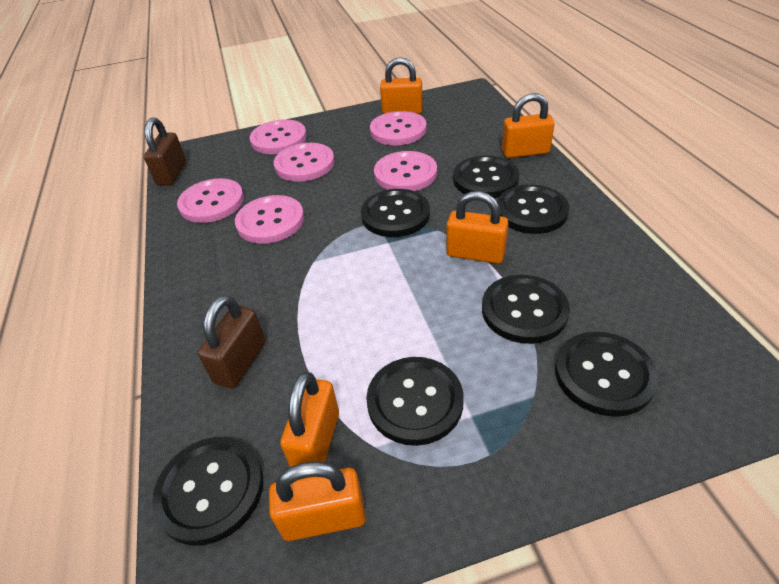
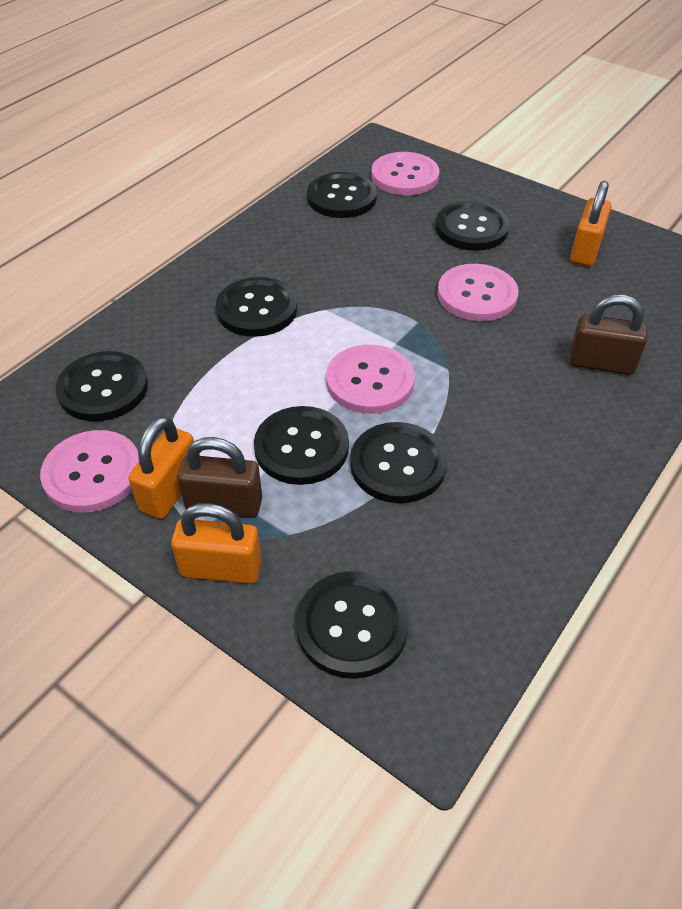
orange padlock: 5 -> 3
pink button: 6 -> 4

